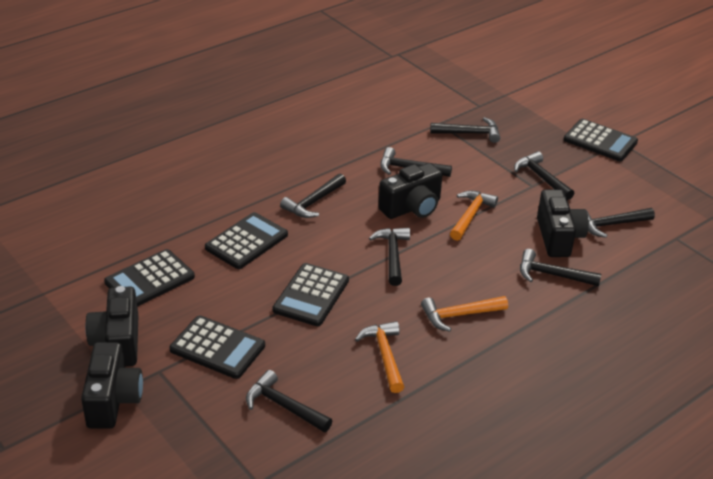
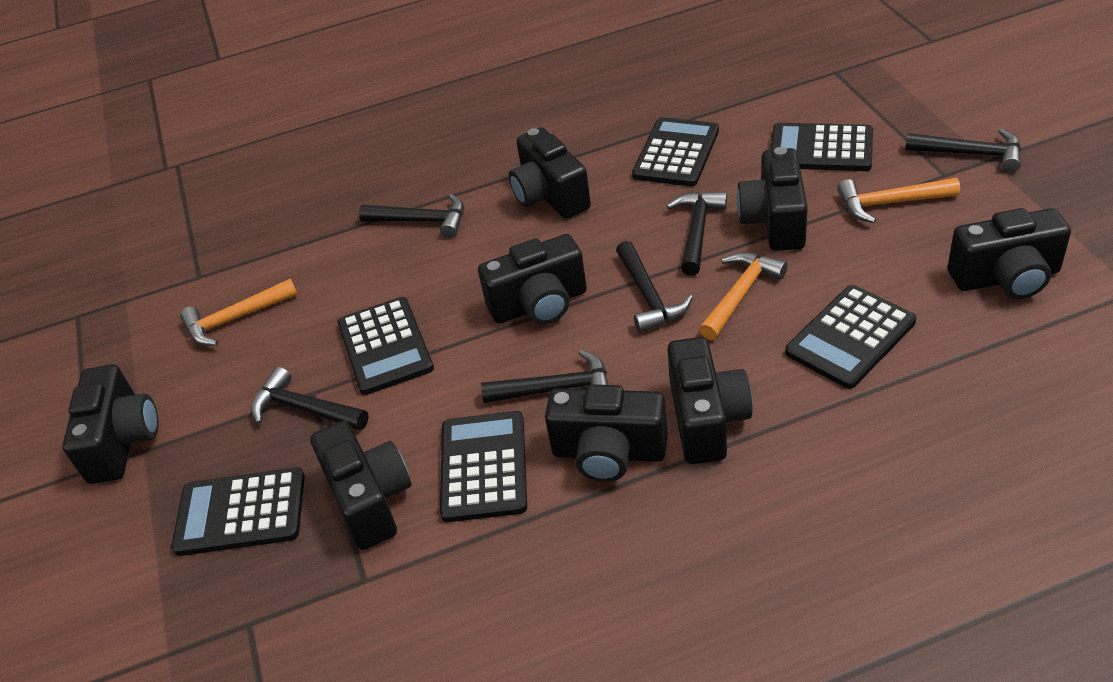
black calculator: 5 -> 6
black camera: 4 -> 8
black hammer: 8 -> 6

